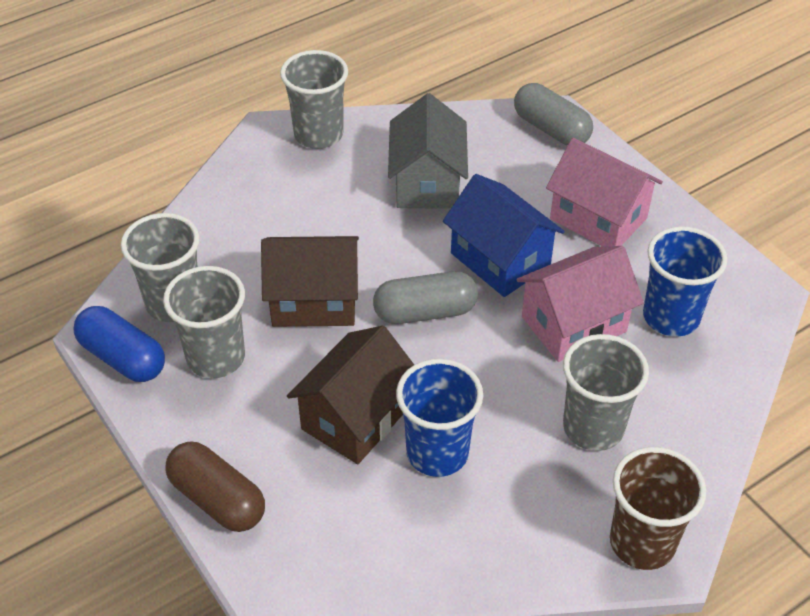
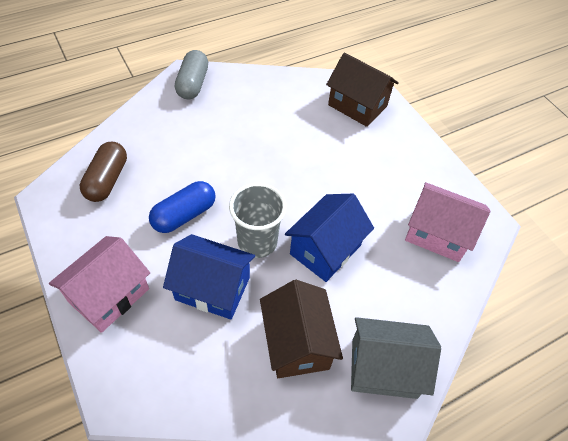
blue cup: 2 -> 0
blue house: 1 -> 2
brown cup: 1 -> 0
grey capsule: 2 -> 1
grey cup: 4 -> 1

